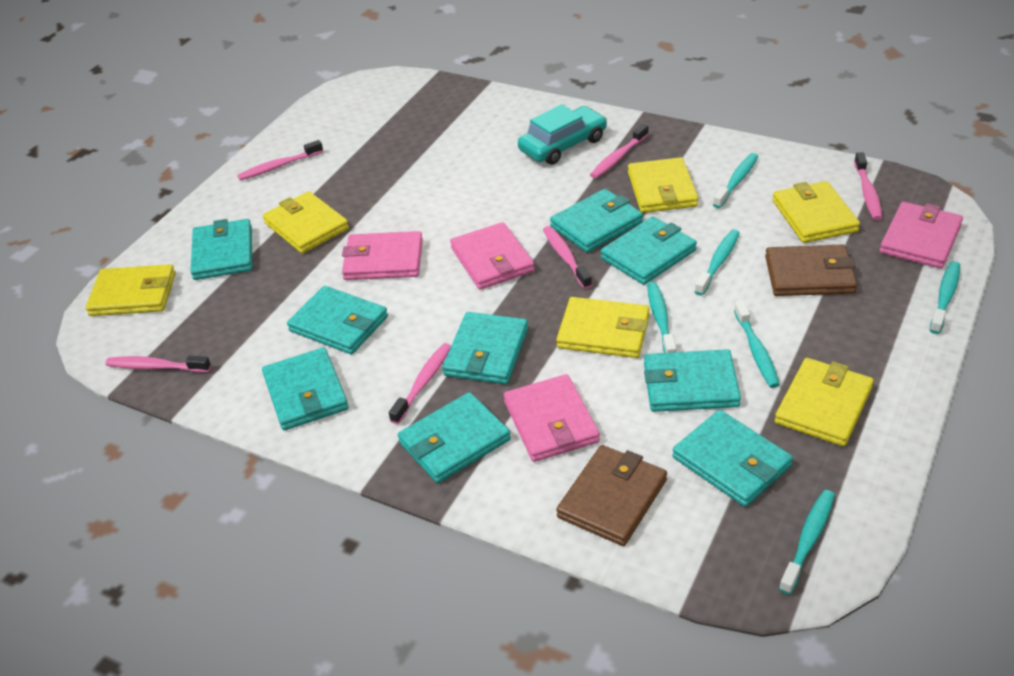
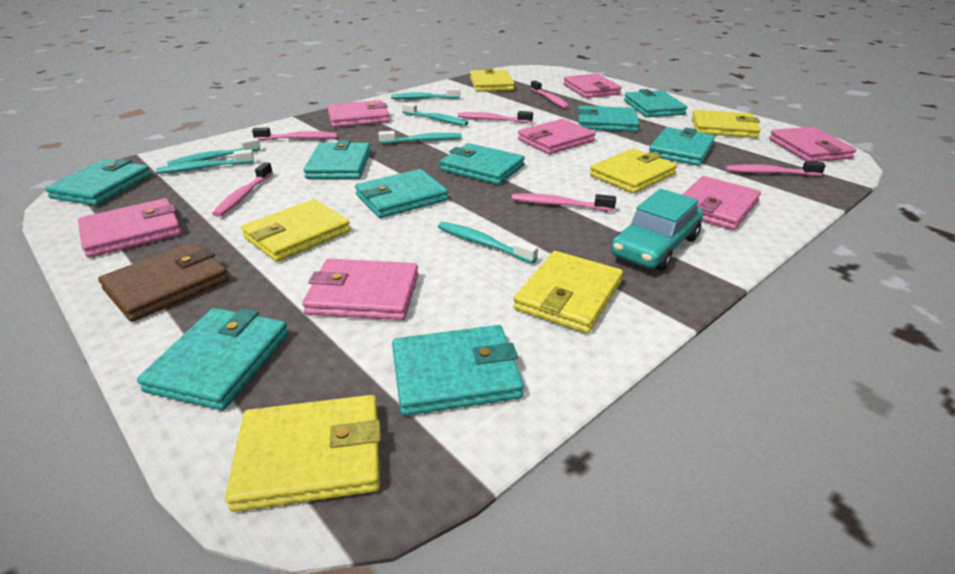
brown wallet: 2 -> 1
pink wallet: 4 -> 7

